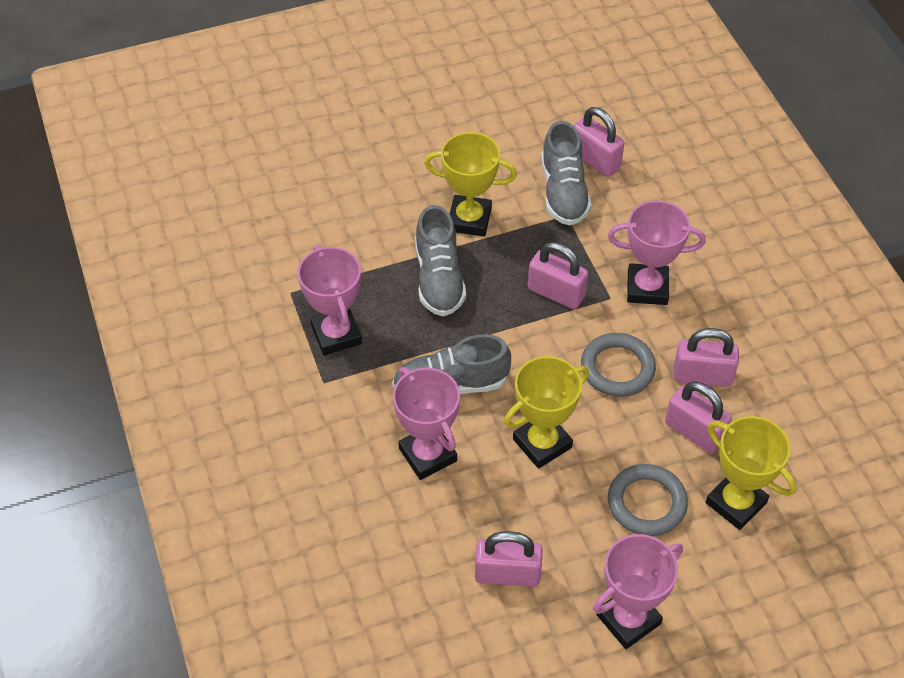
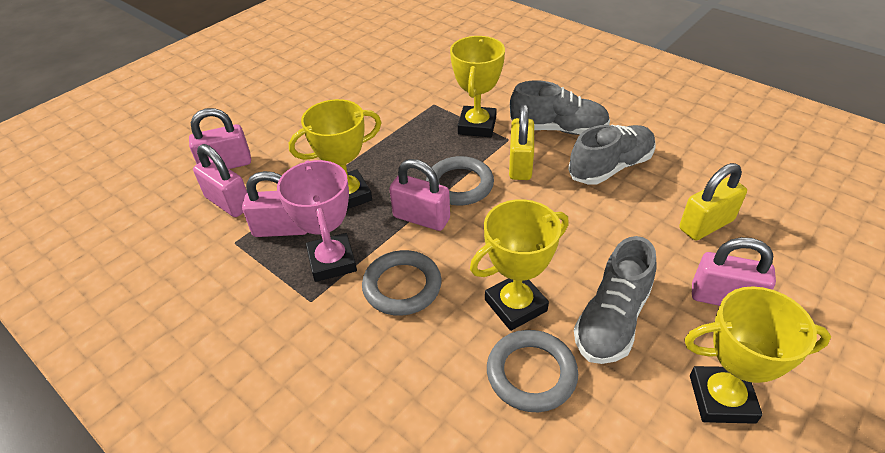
grey ring: 2 -> 3
pink trophy: 4 -> 1
yellow padlock: 0 -> 2
yellow trophy: 3 -> 4

